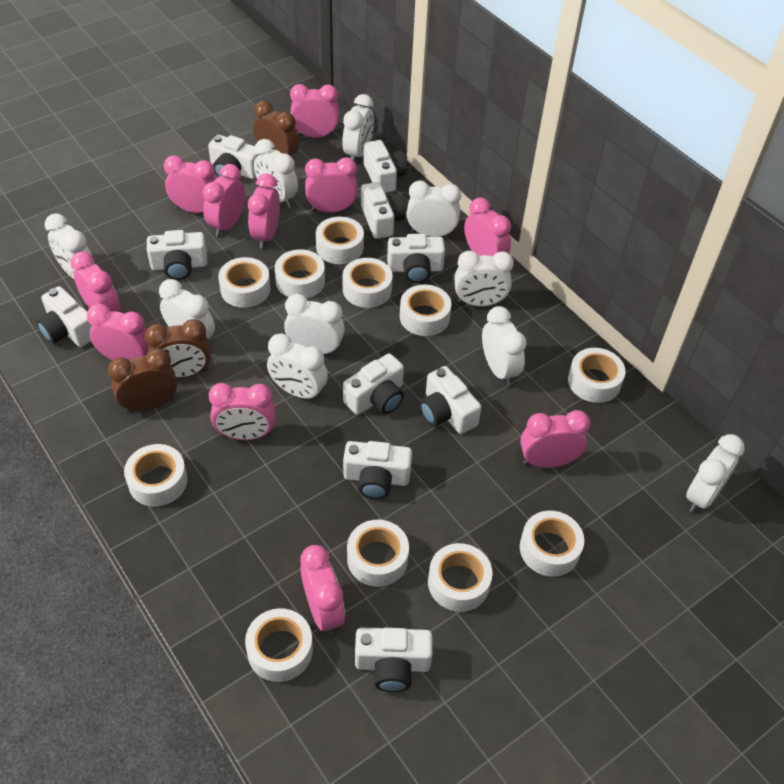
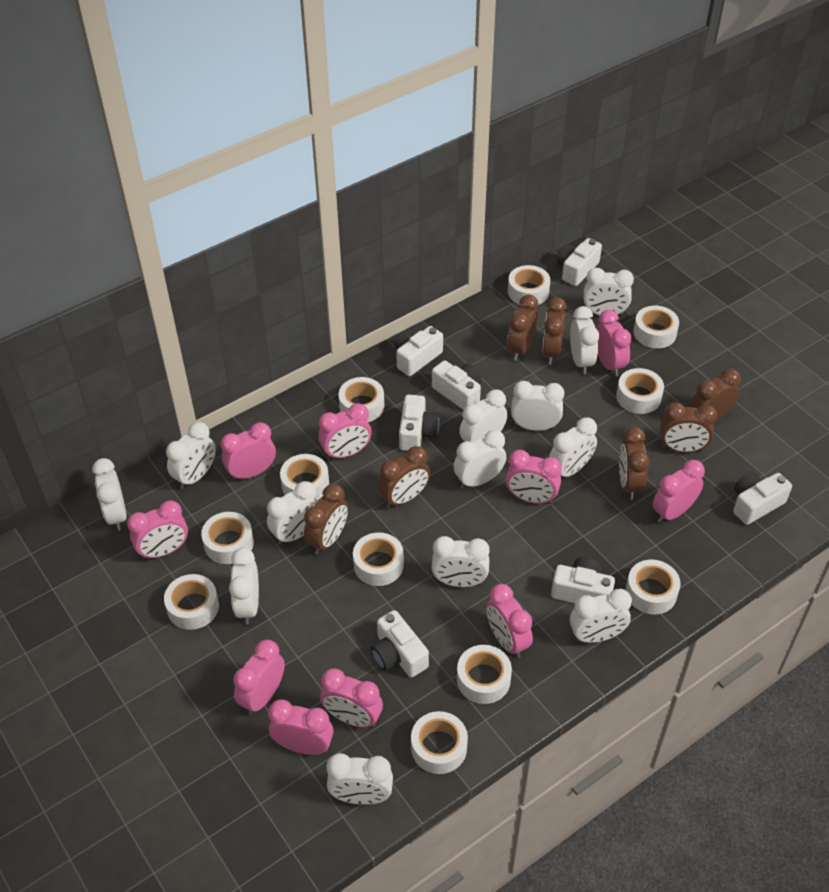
brown clock: 3 -> 7
pink clock: 11 -> 10
white camera: 10 -> 7
white clock: 10 -> 13

